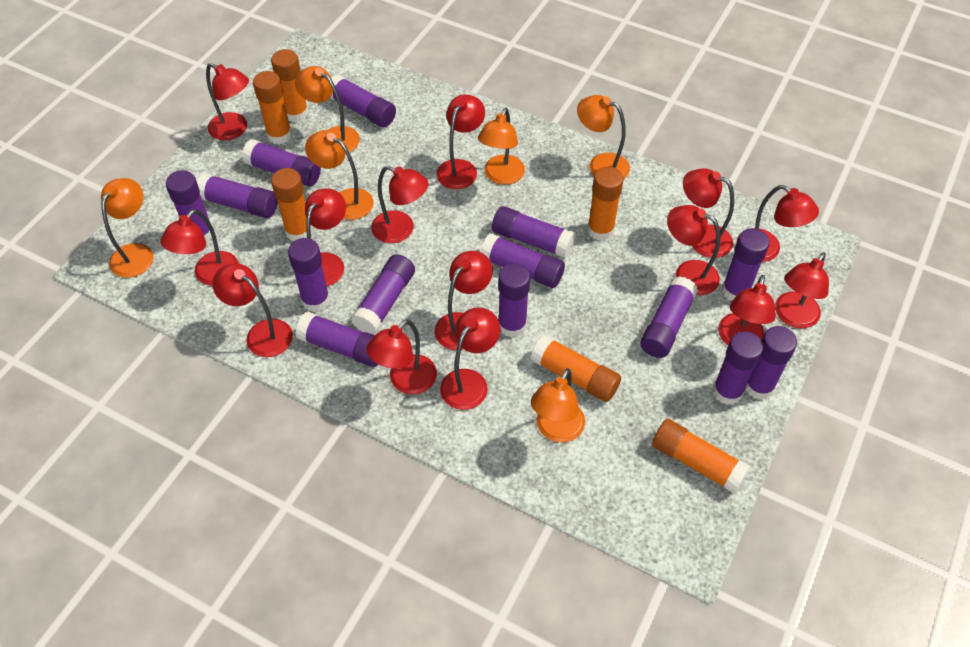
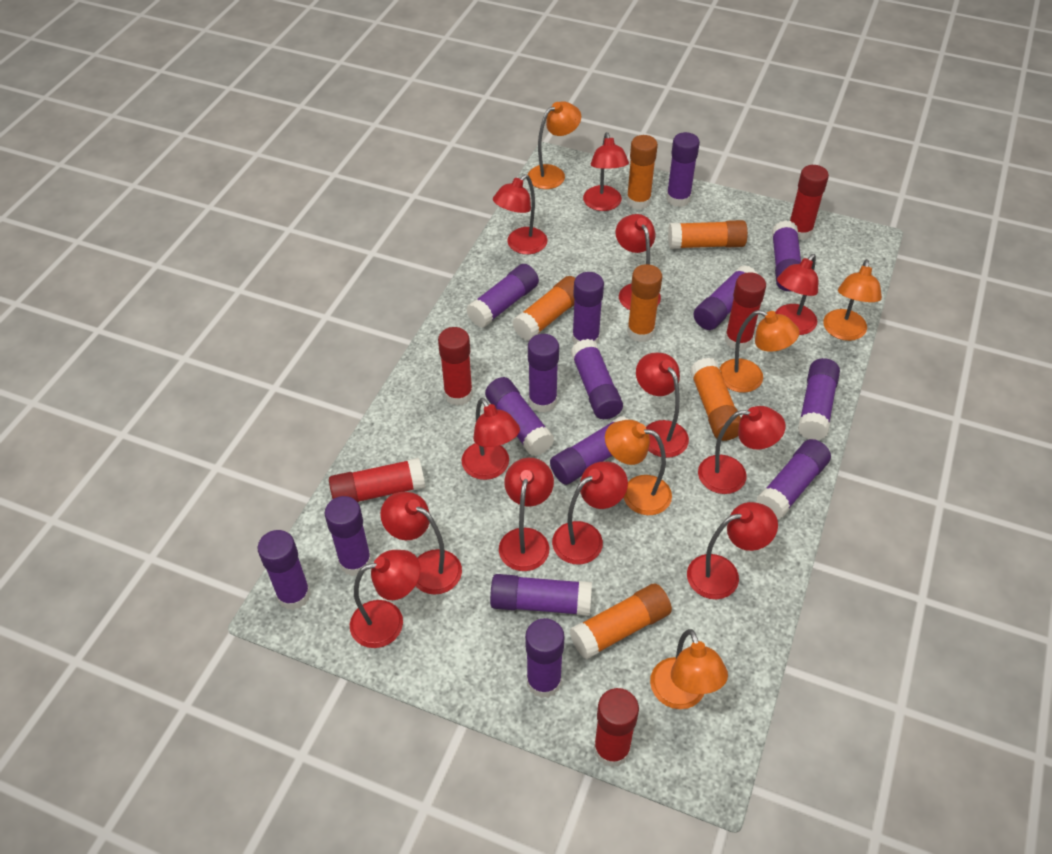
orange lamp: 6 -> 5
purple glue stick: 14 -> 15
red glue stick: 0 -> 5
red lamp: 14 -> 12

